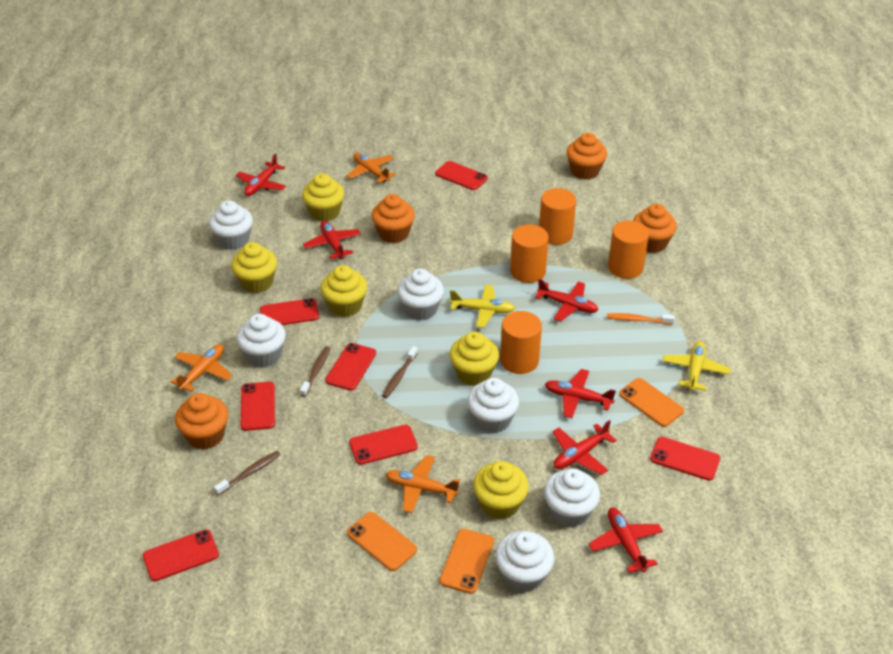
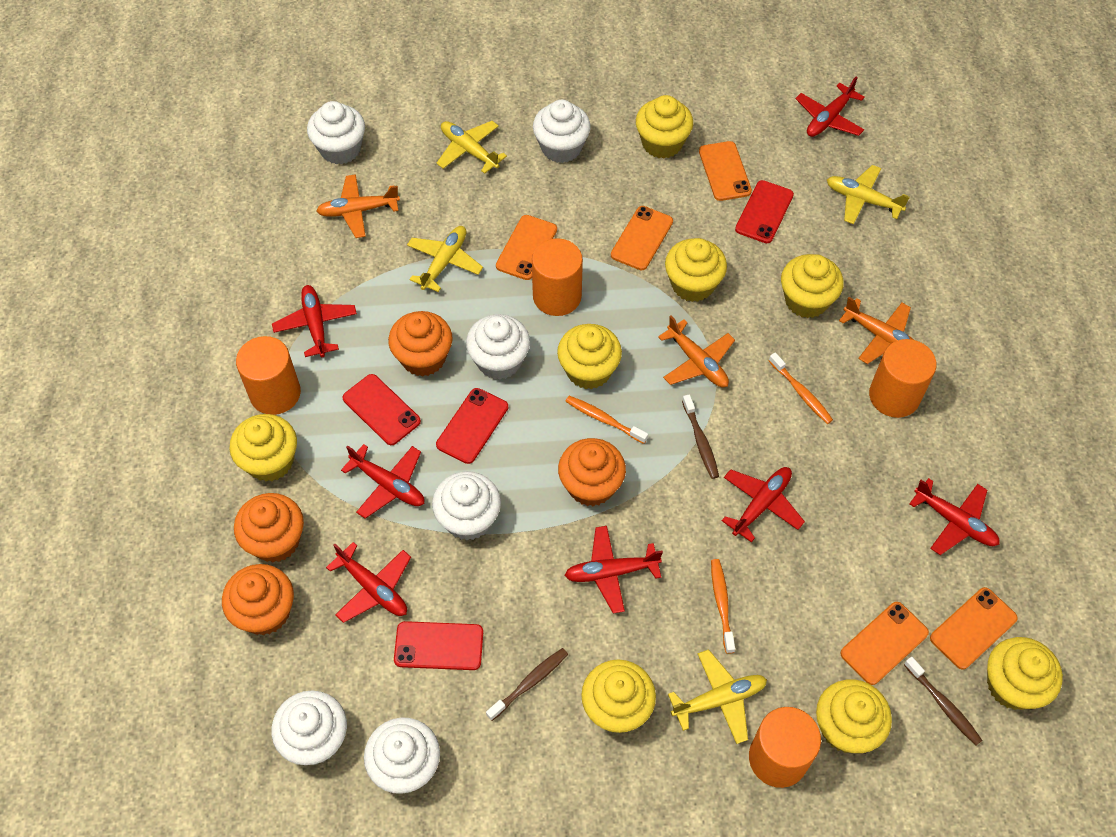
orange phone: 3 -> 5
orange toothbrush: 1 -> 3
red phone: 7 -> 4
red plane: 6 -> 7
yellow cupcake: 5 -> 8
yellow plane: 2 -> 4

